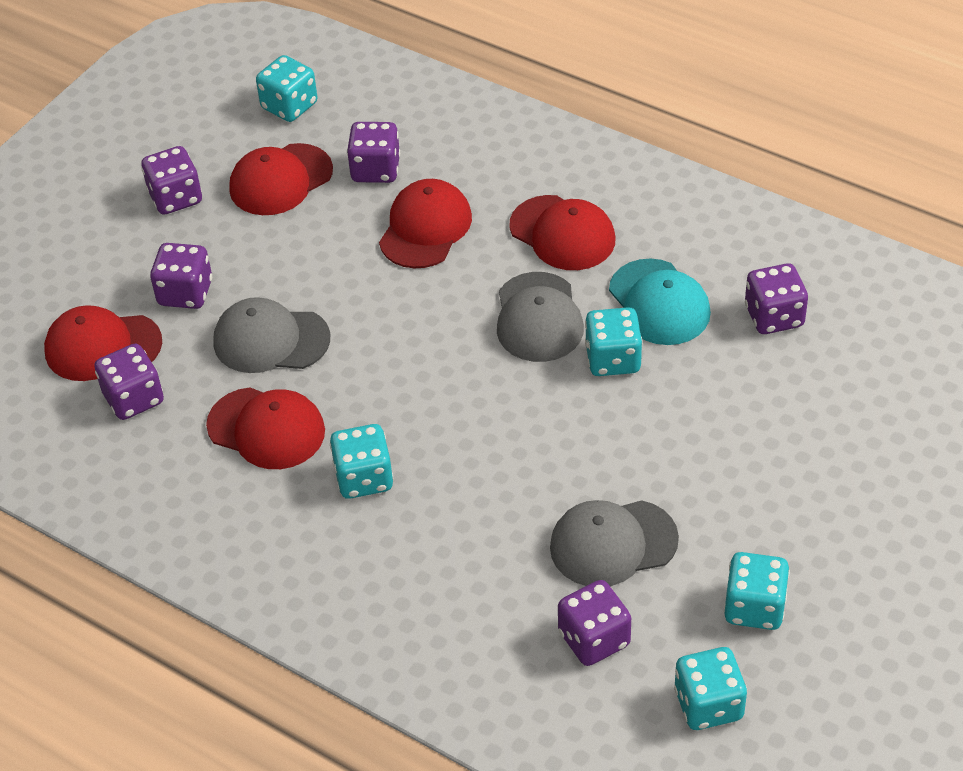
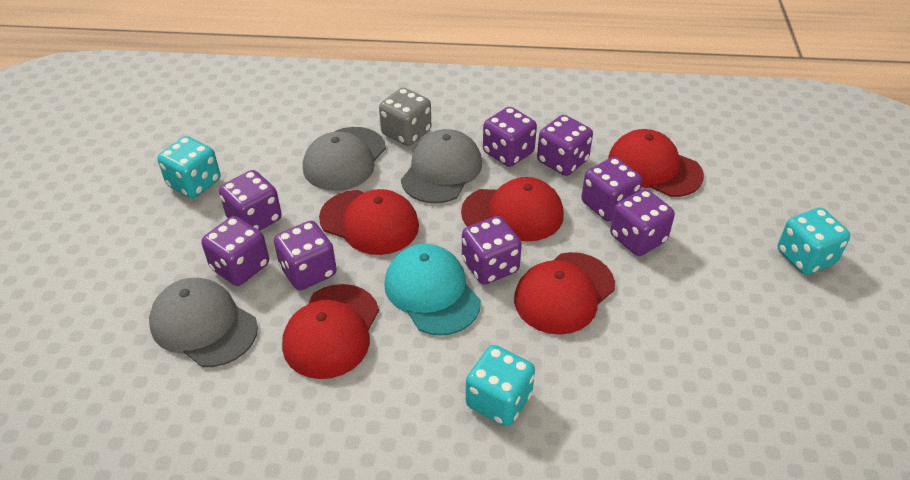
grey dice: 0 -> 1
purple dice: 6 -> 8
turquoise dice: 5 -> 3

